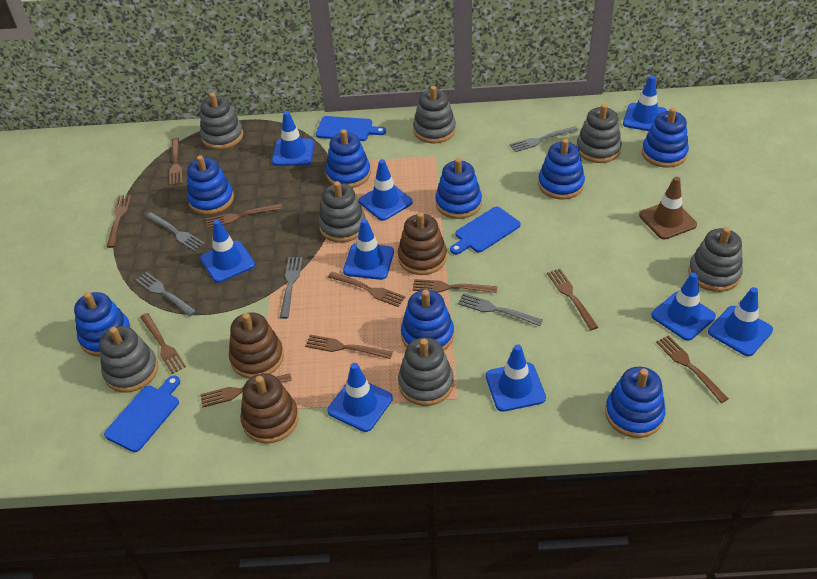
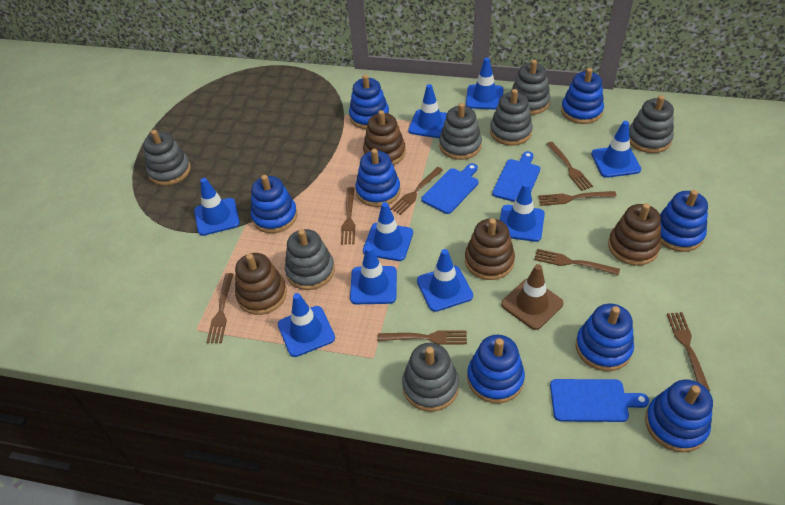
brown fork: 10 -> 8
brown stacking toy: 3 -> 4
grey fork: 5 -> 0

